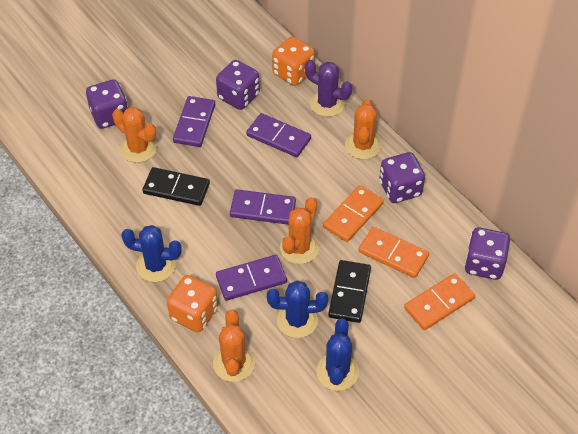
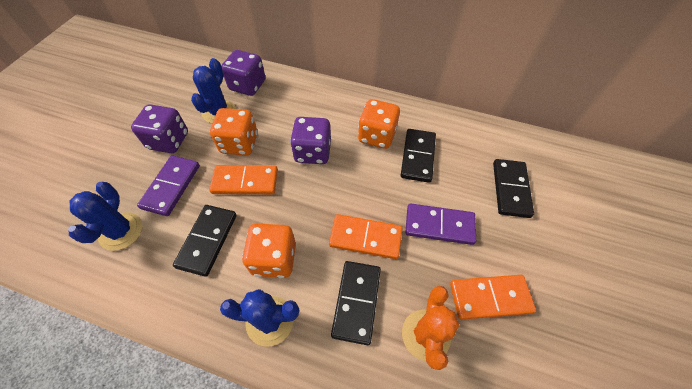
black domino: 2 -> 4
orange cactus: 4 -> 1
orange dice: 2 -> 3
purple cactus: 1 -> 0
purple dice: 4 -> 3
purple domino: 4 -> 2

